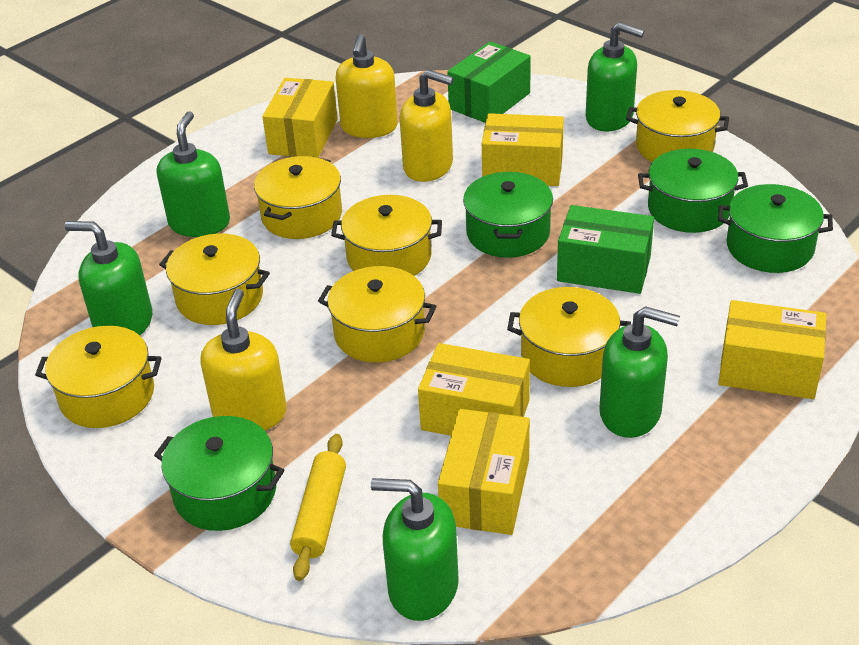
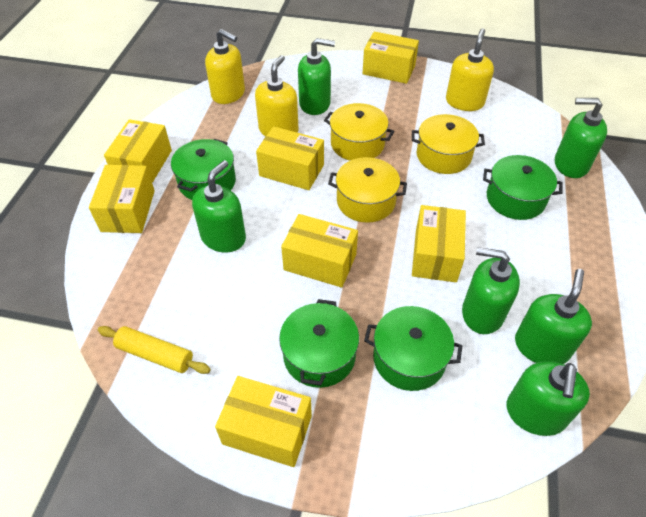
green box: 2 -> 0
green soap dispenser: 5 -> 6
yellow box: 5 -> 7
yellow pot: 7 -> 3

